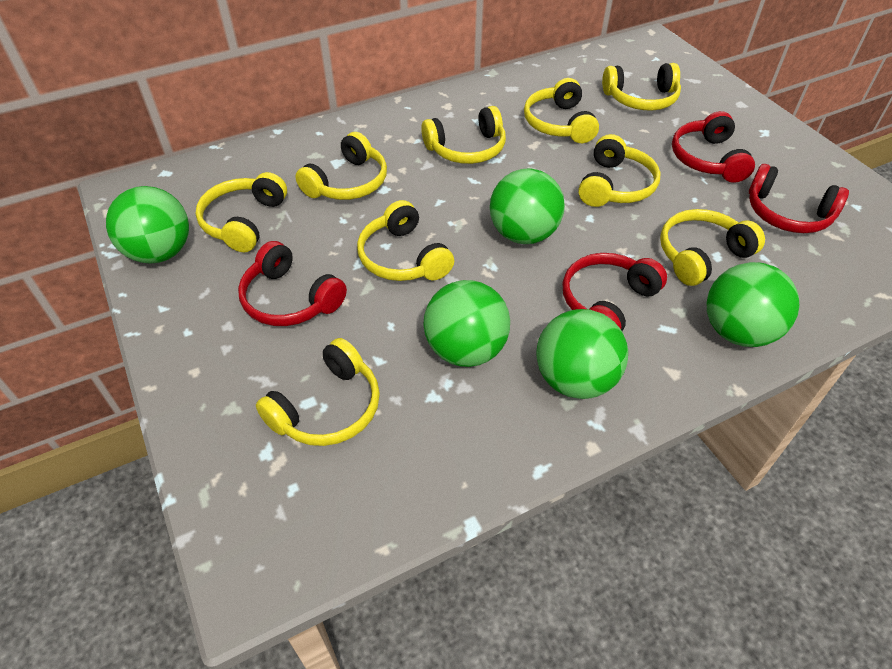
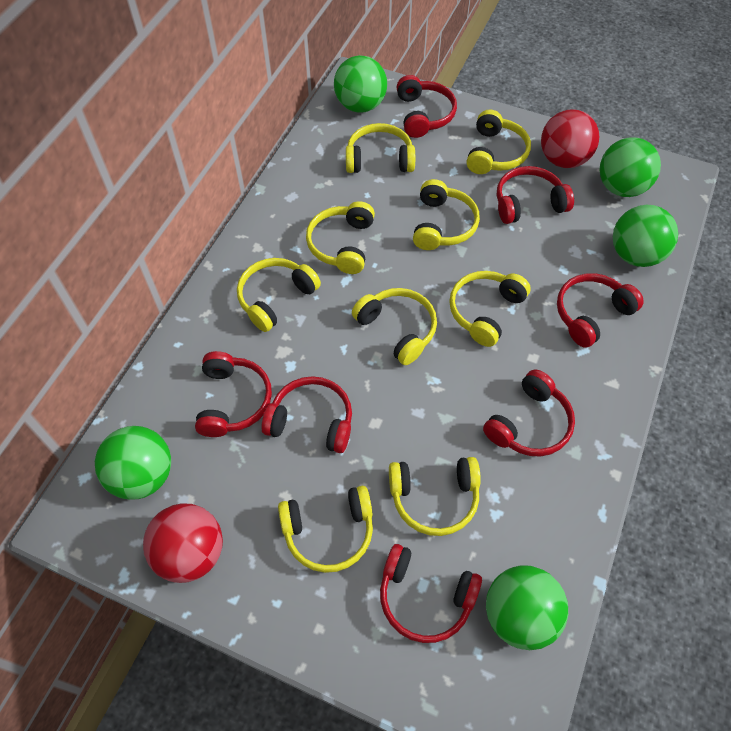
red ball: 0 -> 2
red headphones: 4 -> 7

